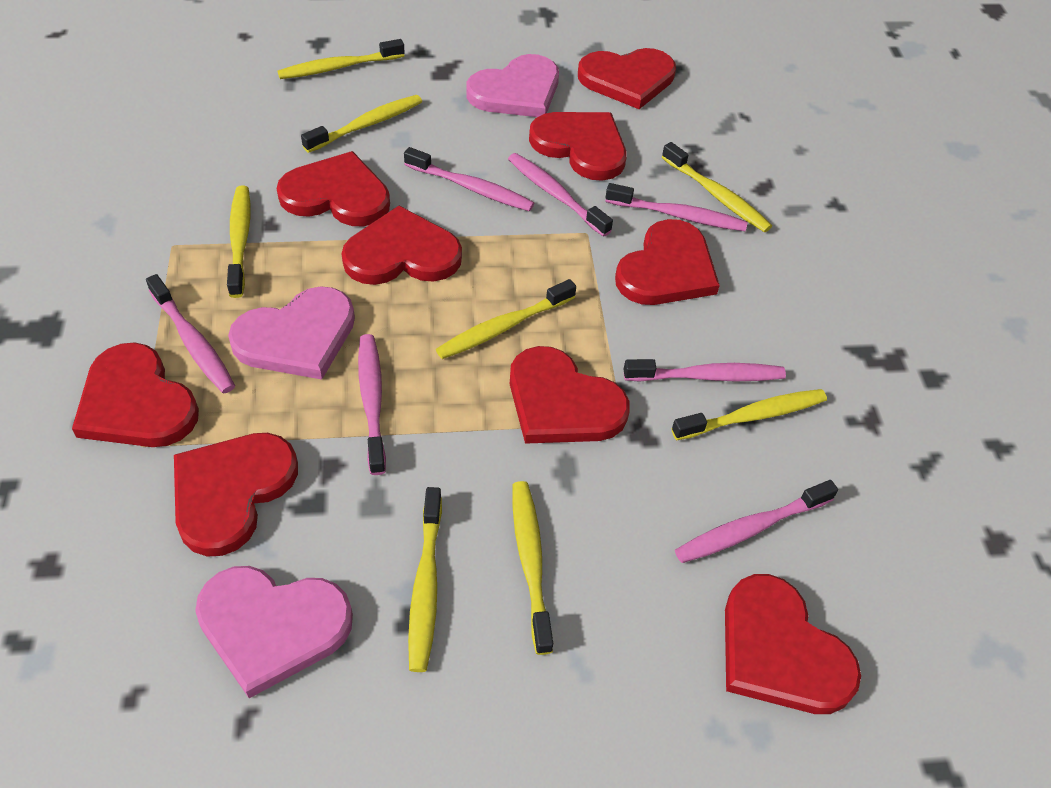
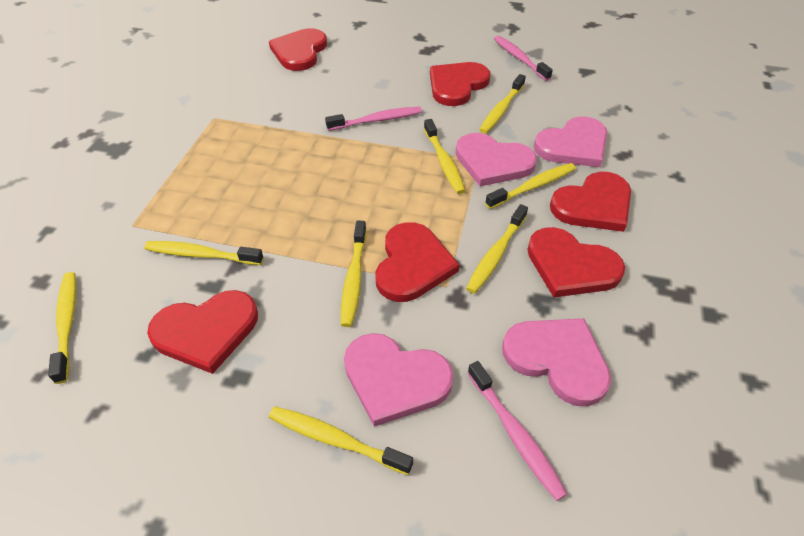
pink heart: 3 -> 4
pink toothbrush: 7 -> 3
red heart: 9 -> 6

